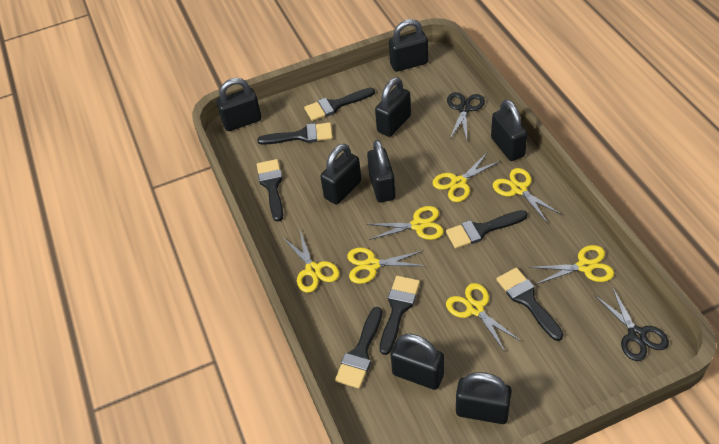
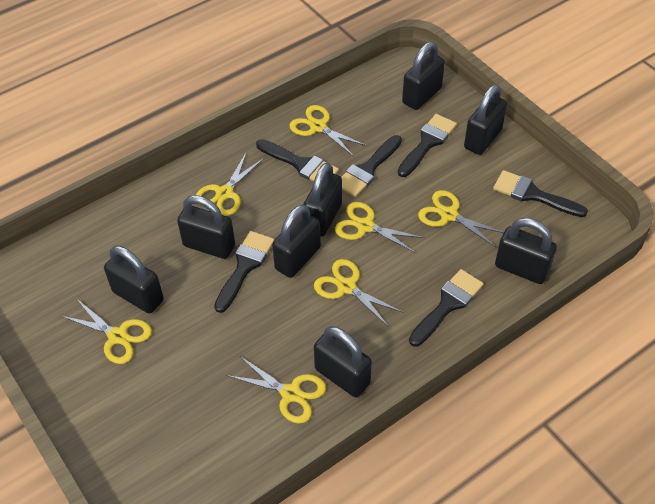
black brush: 7 -> 6
black scissors: 2 -> 0

